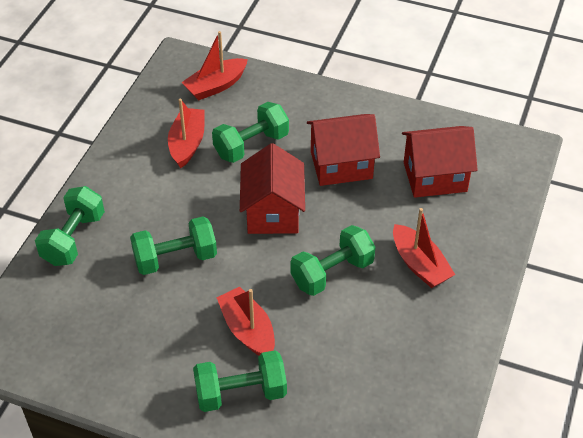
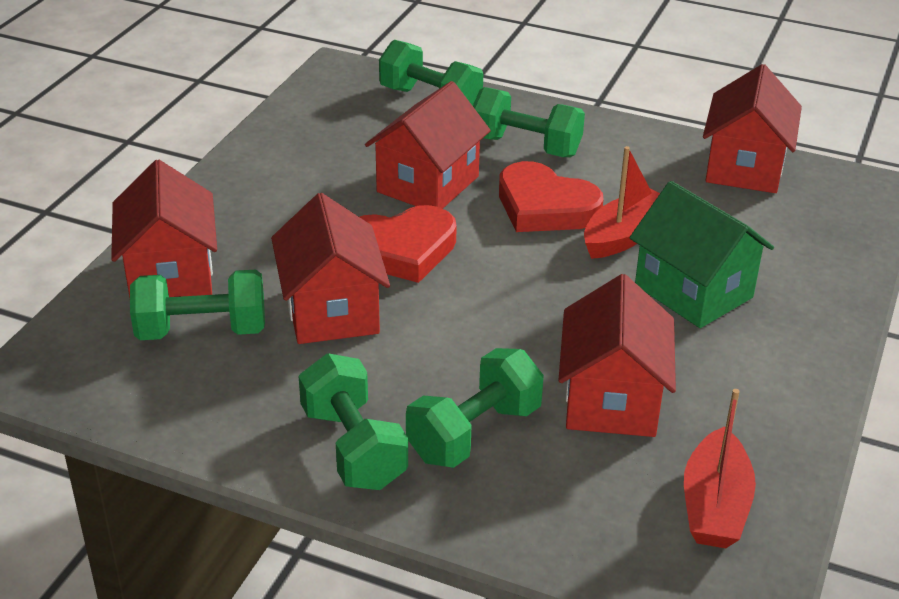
green house: 0 -> 1
red boat: 4 -> 2
red heart: 0 -> 2
red house: 3 -> 5

